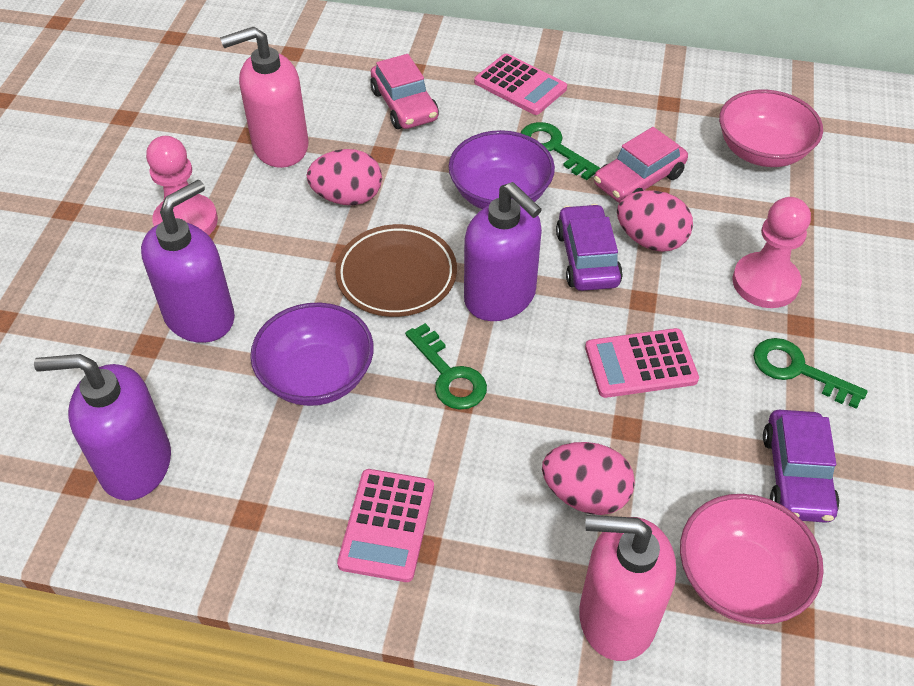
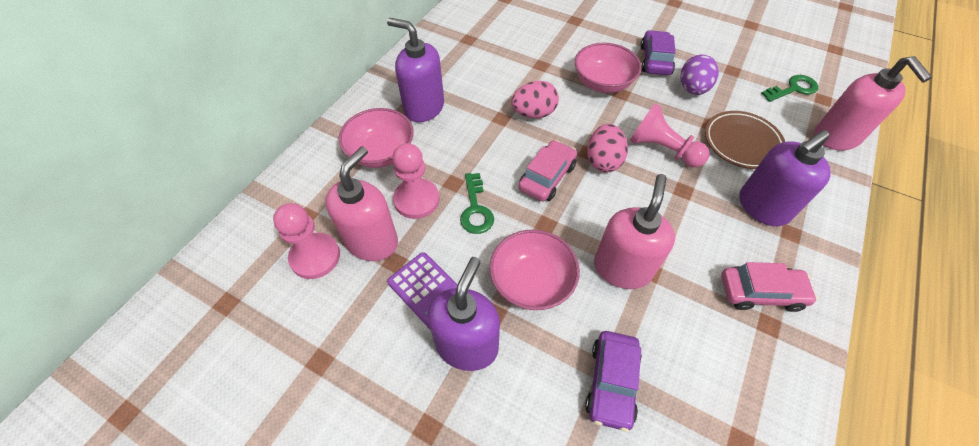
green key: 3 -> 2
pink bowl: 2 -> 3
pink calculator: 3 -> 0
pink egg: 3 -> 2
pink pawn: 2 -> 3
pink soap dispenser: 2 -> 3
purple bowl: 2 -> 0
purple calculator: 0 -> 1
purple egg: 0 -> 1

